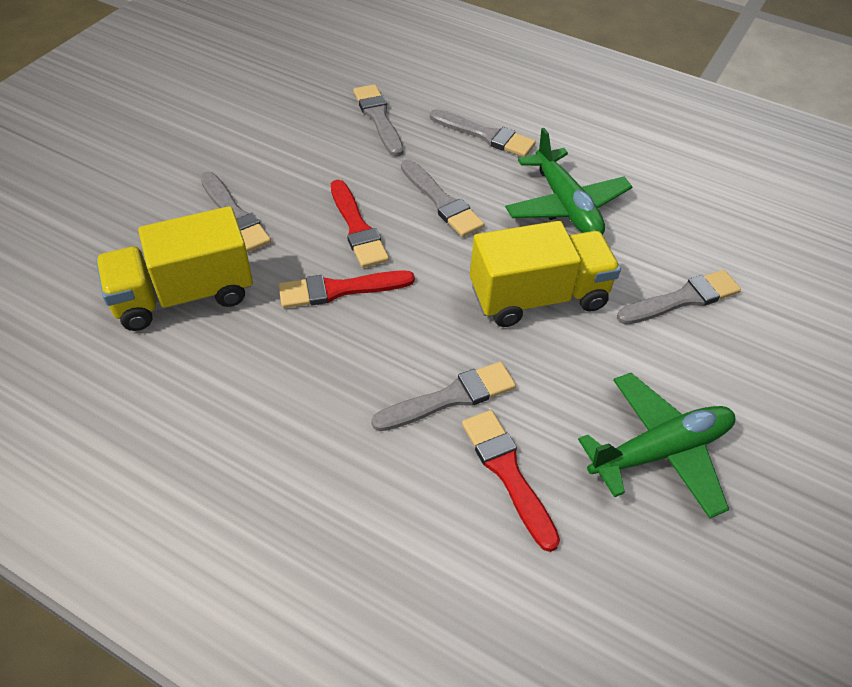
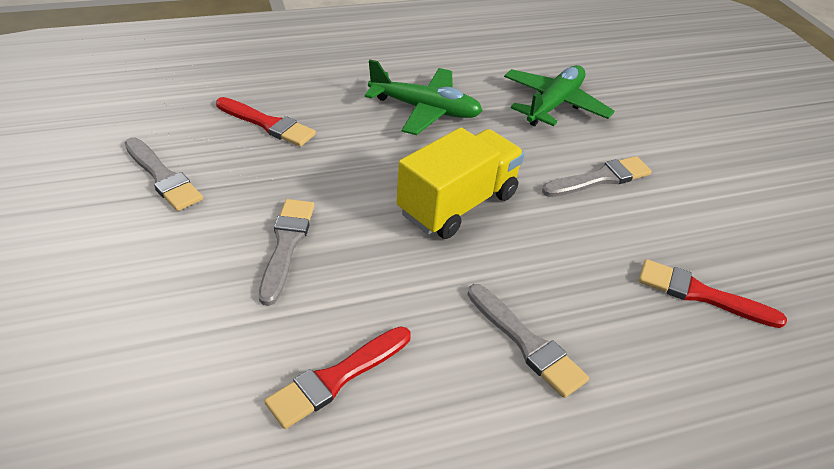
grey brush: 6 -> 4
yellow truck: 2 -> 1

